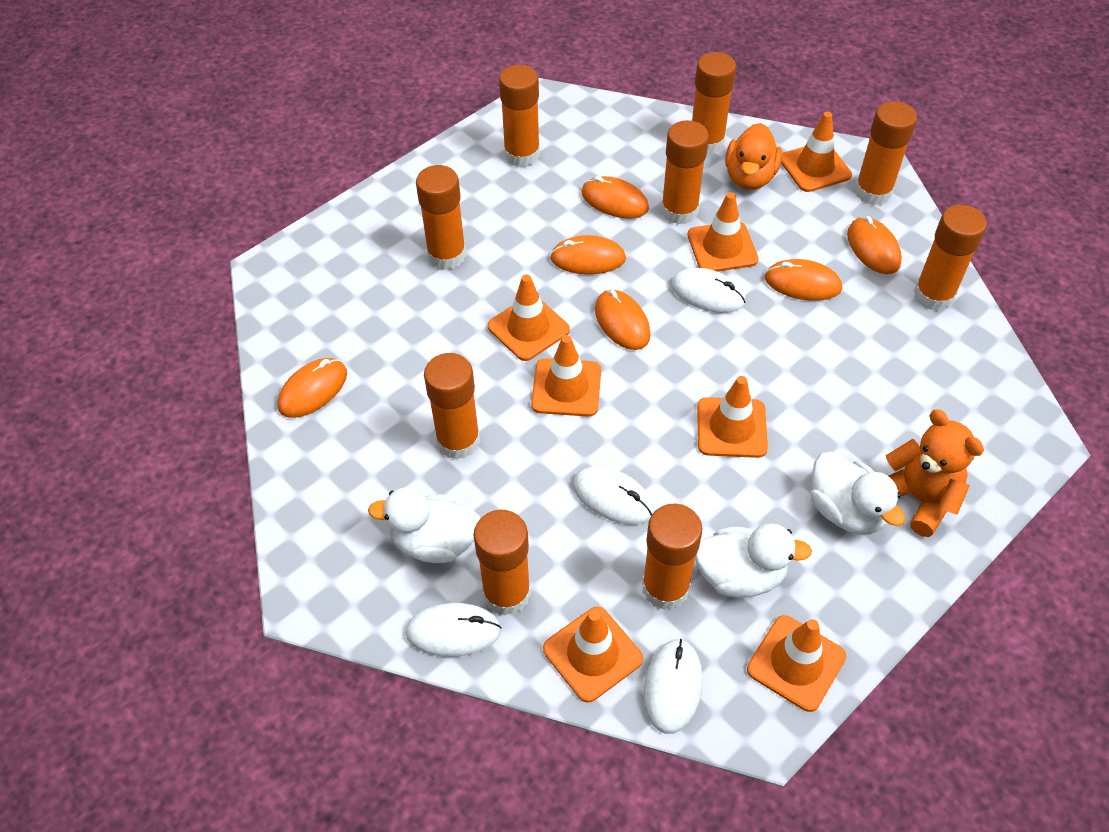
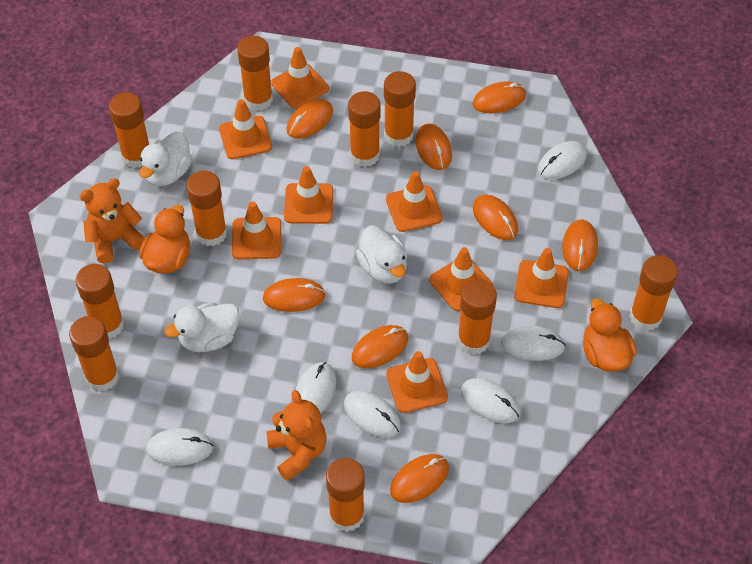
orange duck: 1 -> 2
orange glue stick: 9 -> 10
orange mouse: 6 -> 8
orange teddy bear: 1 -> 2
orange traffic cone: 7 -> 8
white mouse: 4 -> 6

